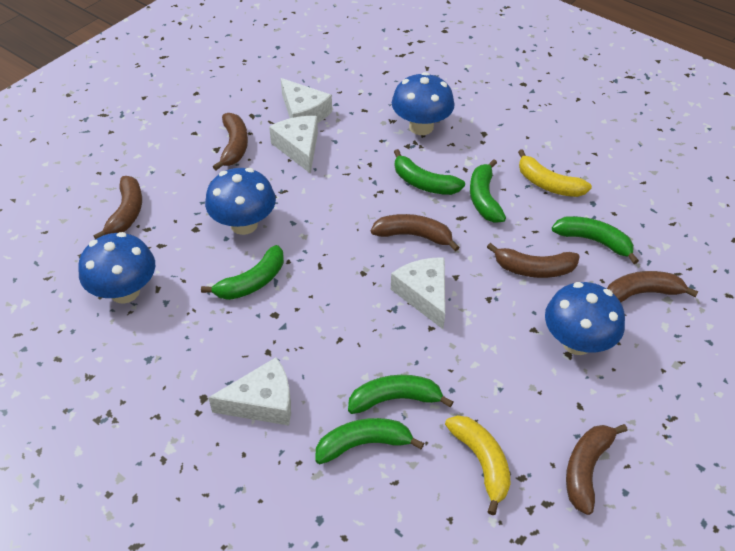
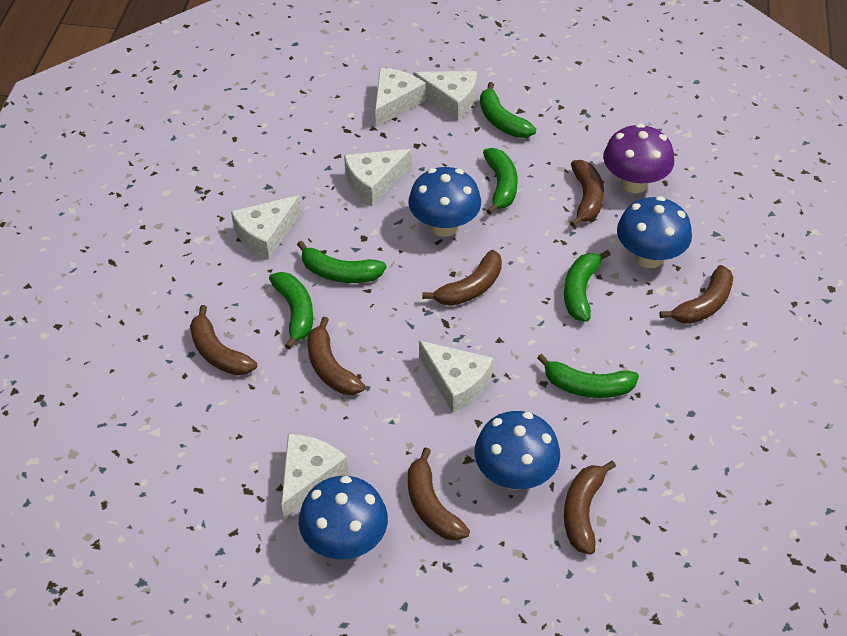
brown banana: 6 -> 7
purple mushroom: 0 -> 1
white cheese: 4 -> 6
yellow banana: 2 -> 0

